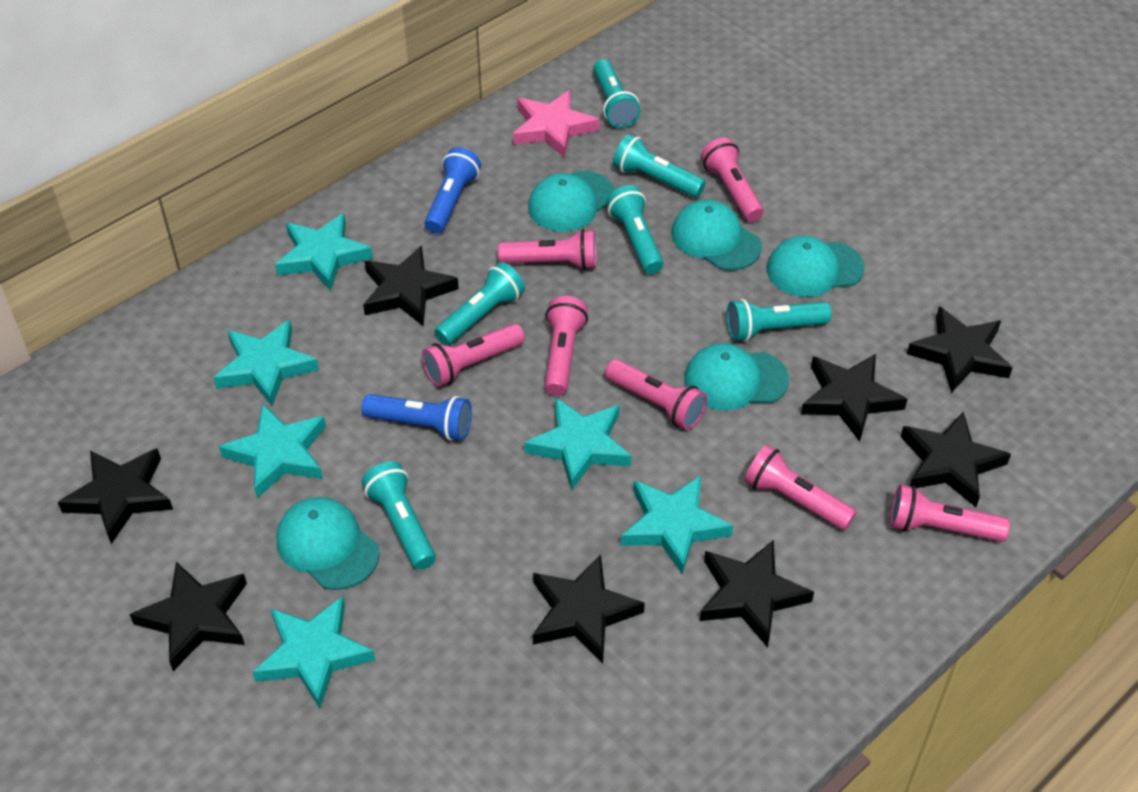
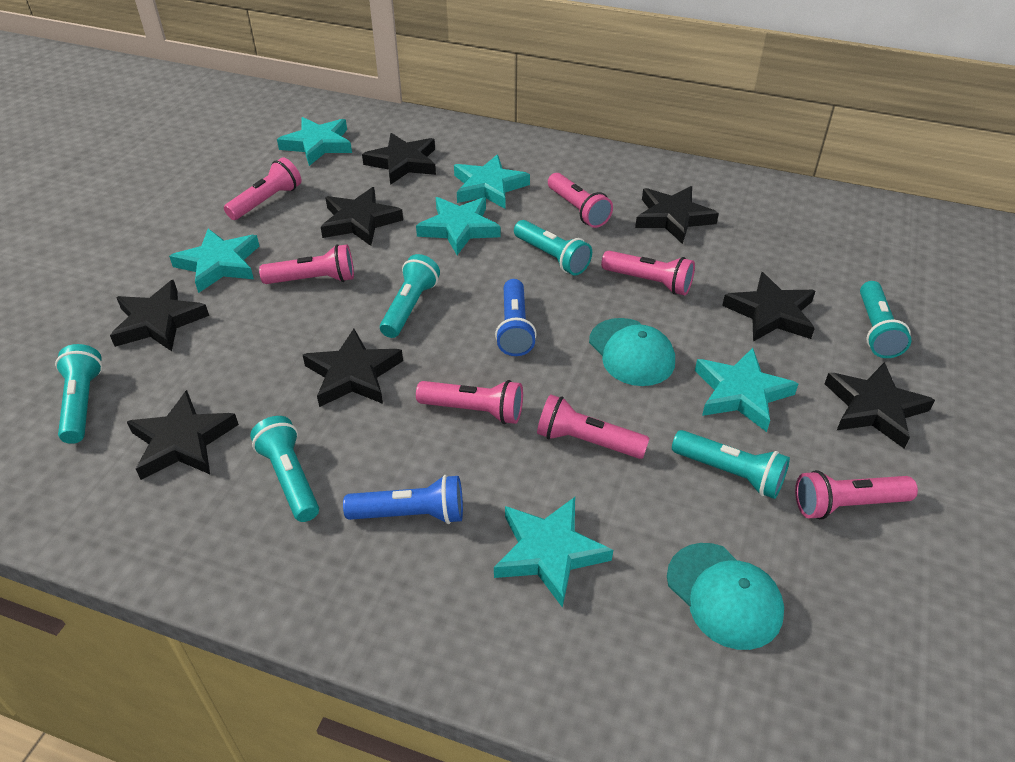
pink star: 1 -> 0
turquoise cap: 5 -> 2

